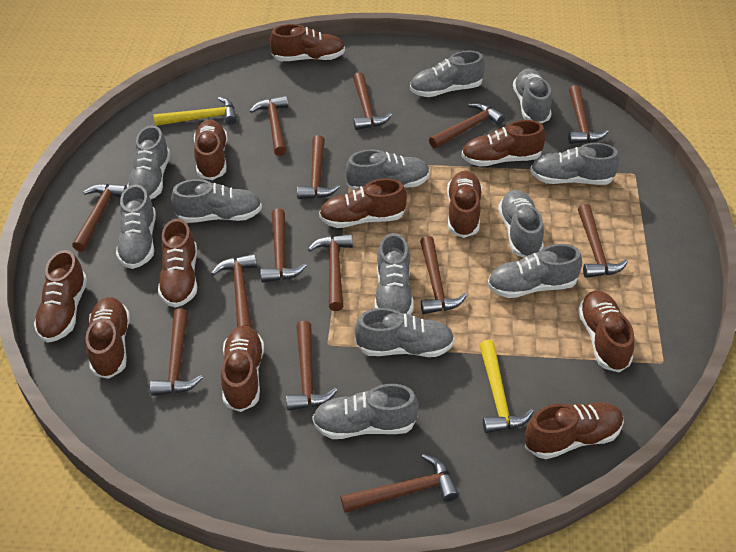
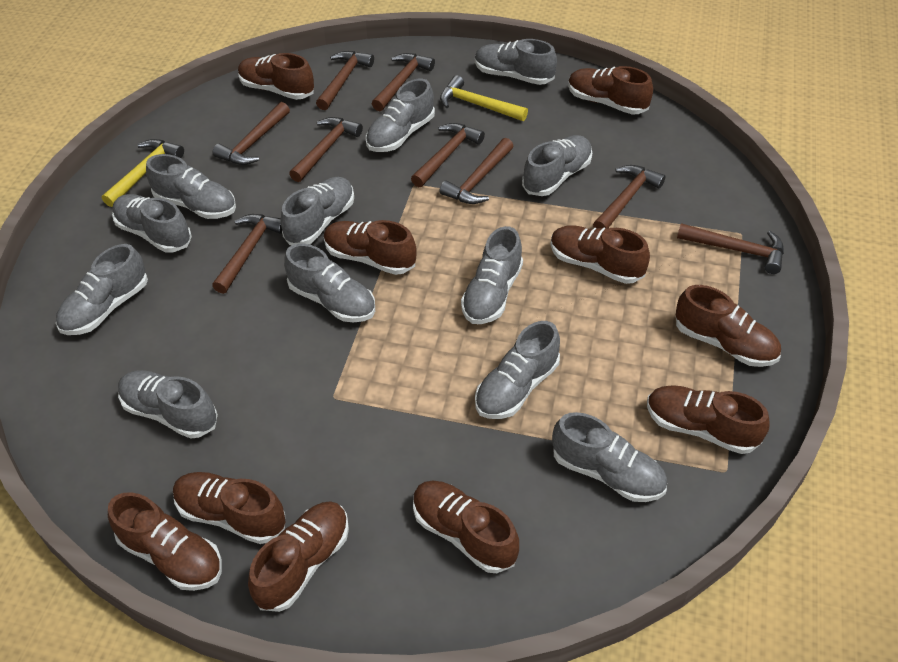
brown hammer: 14 -> 9
brown shoe: 11 -> 10

